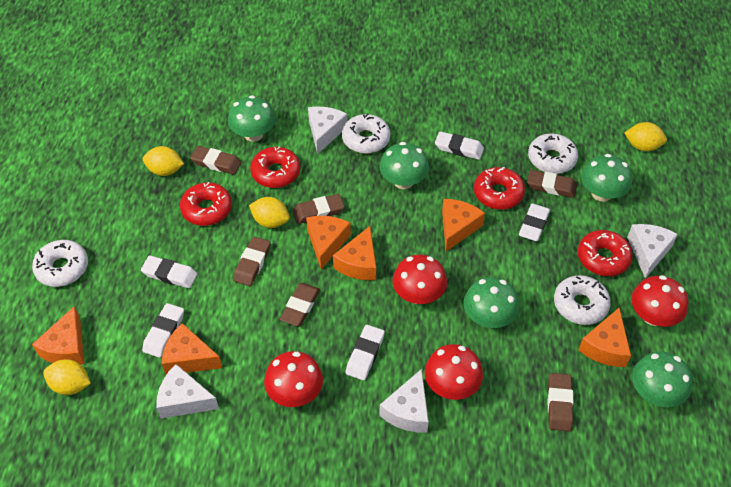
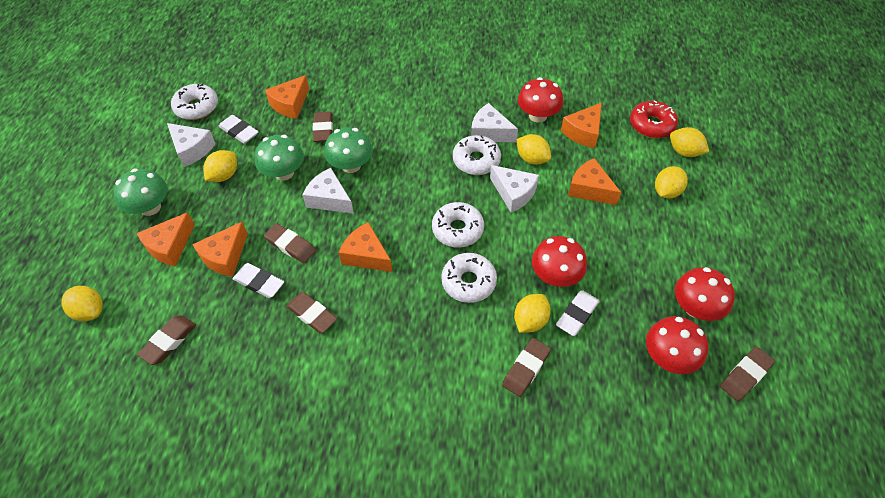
green mushroom: 5 -> 3
red donut: 4 -> 1
white eraser: 5 -> 3
yellow lemon: 4 -> 6

